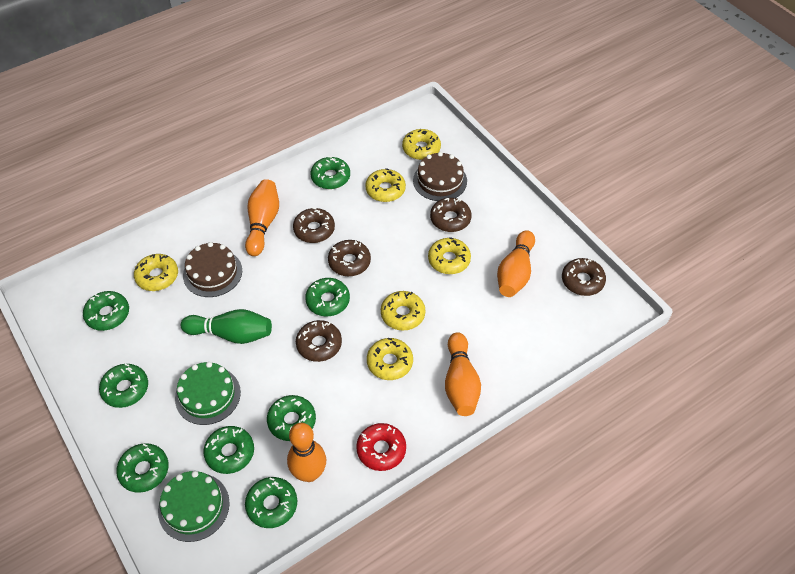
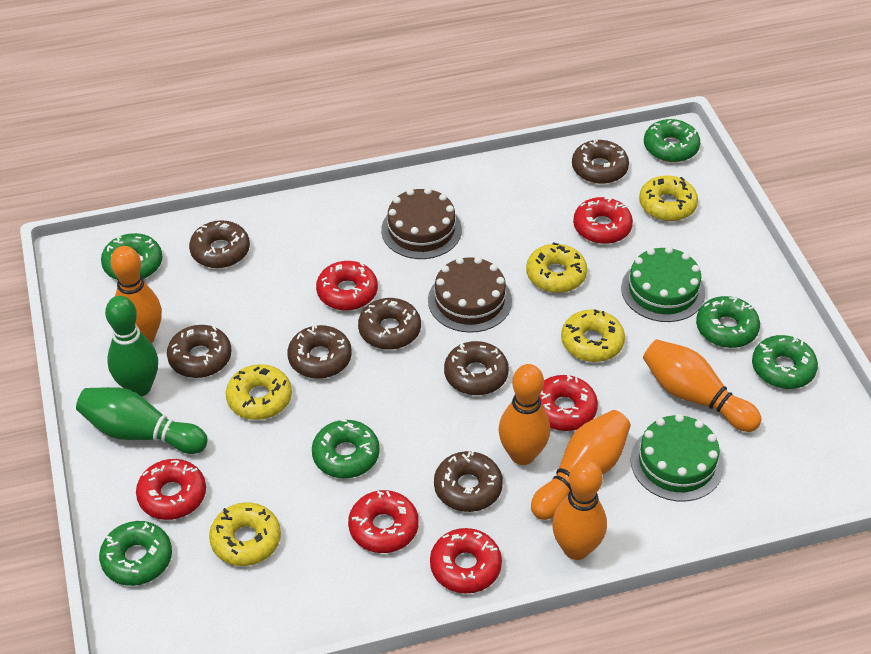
brown donut: 5 -> 7
green bowling pin: 1 -> 2
green donut: 8 -> 6
orange bowling pin: 4 -> 5
red donut: 1 -> 6
yellow donut: 6 -> 5

